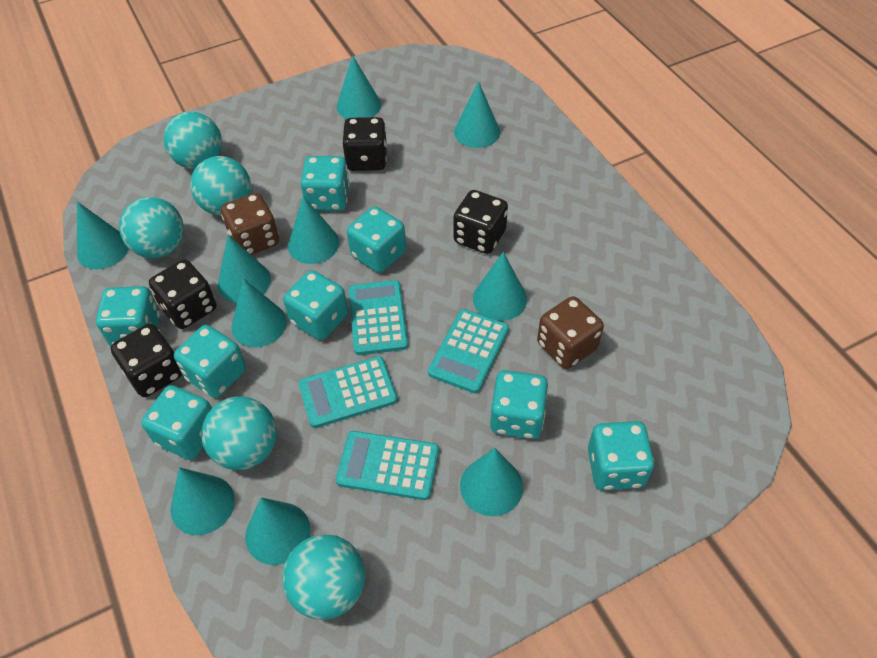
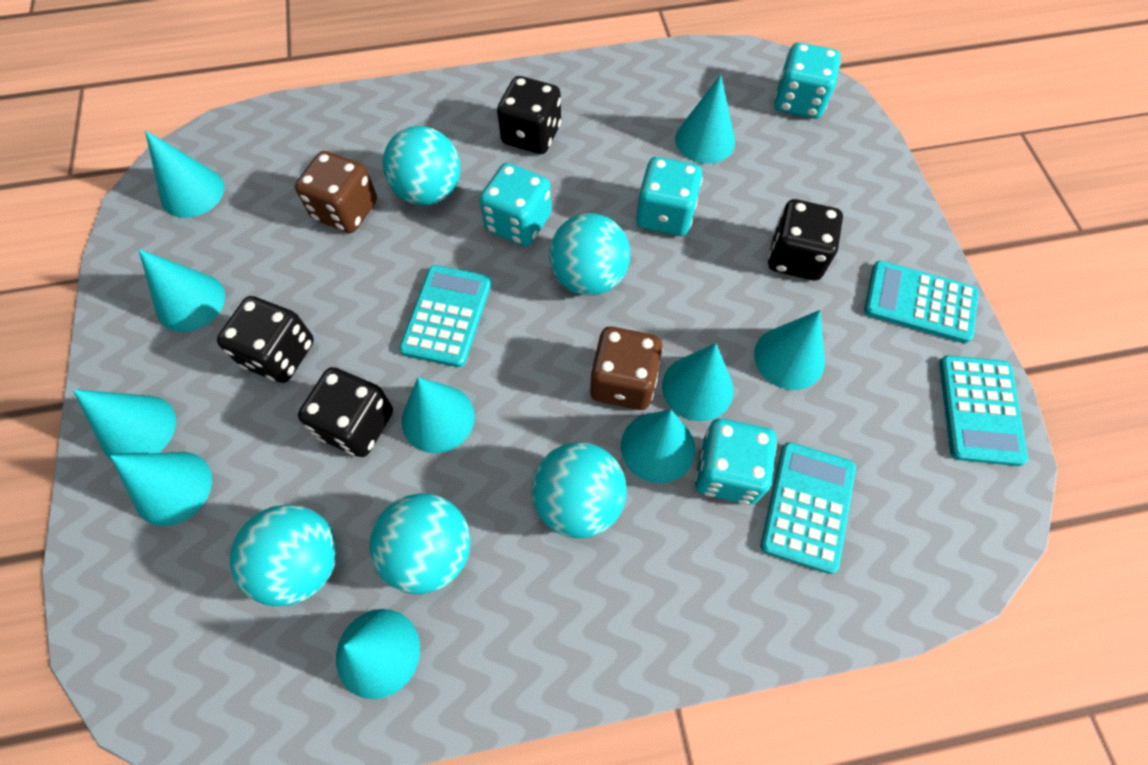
turquoise dice: 8 -> 4

